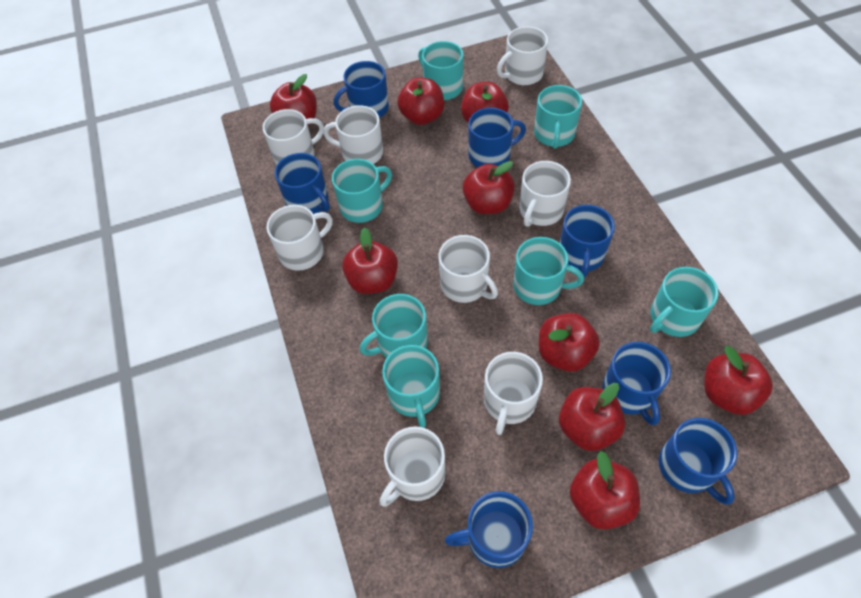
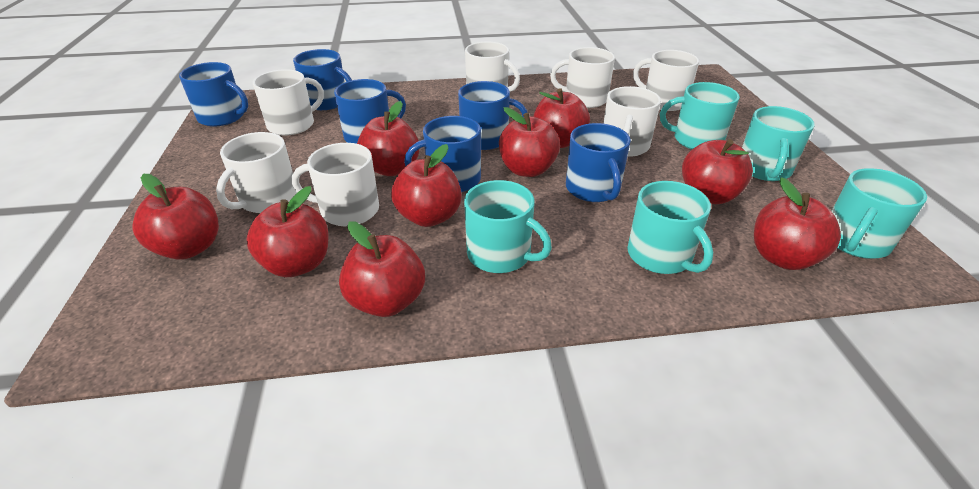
blue mug: 7 -> 6
turquoise mug: 7 -> 5
white mug: 8 -> 7

